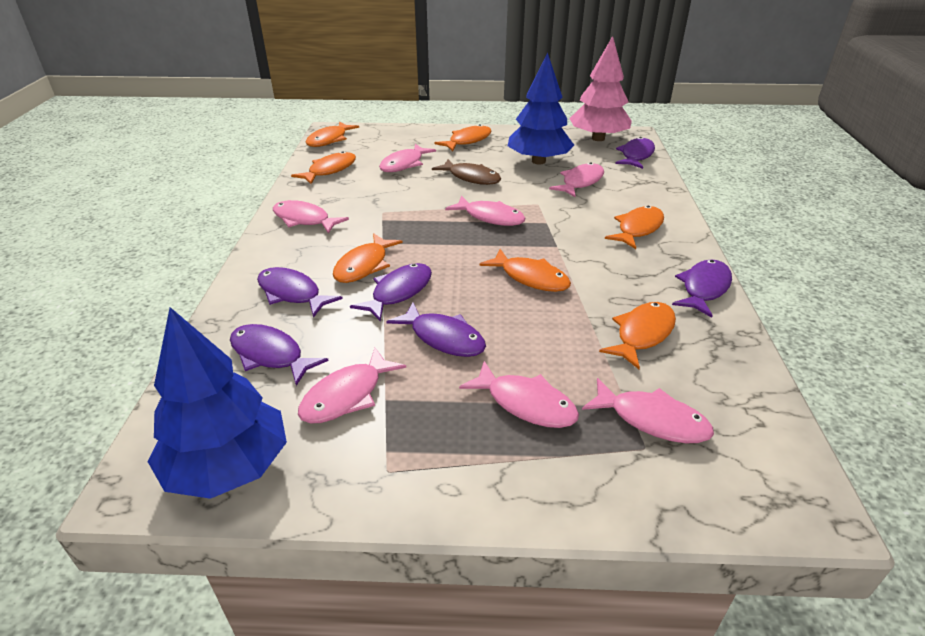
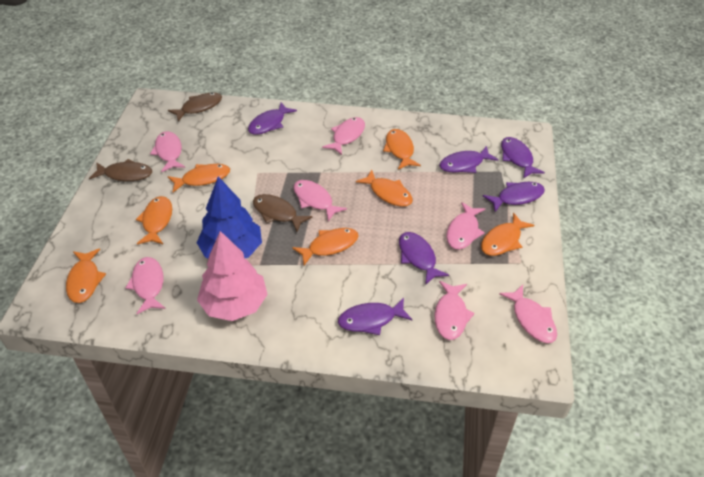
blue tree: 2 -> 1
brown fish: 1 -> 3

